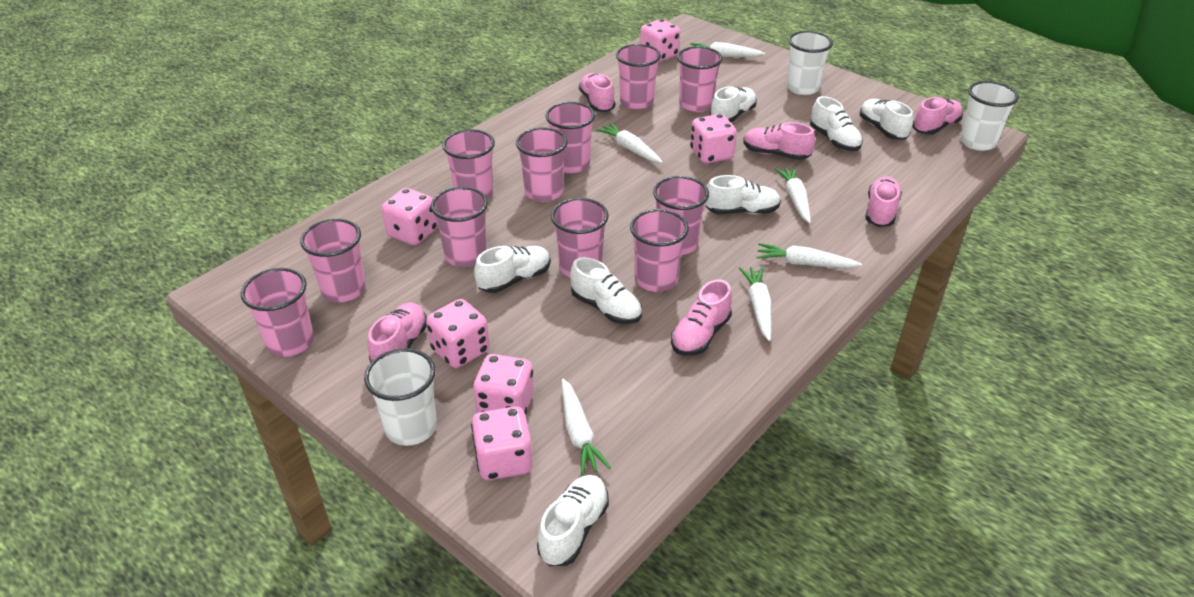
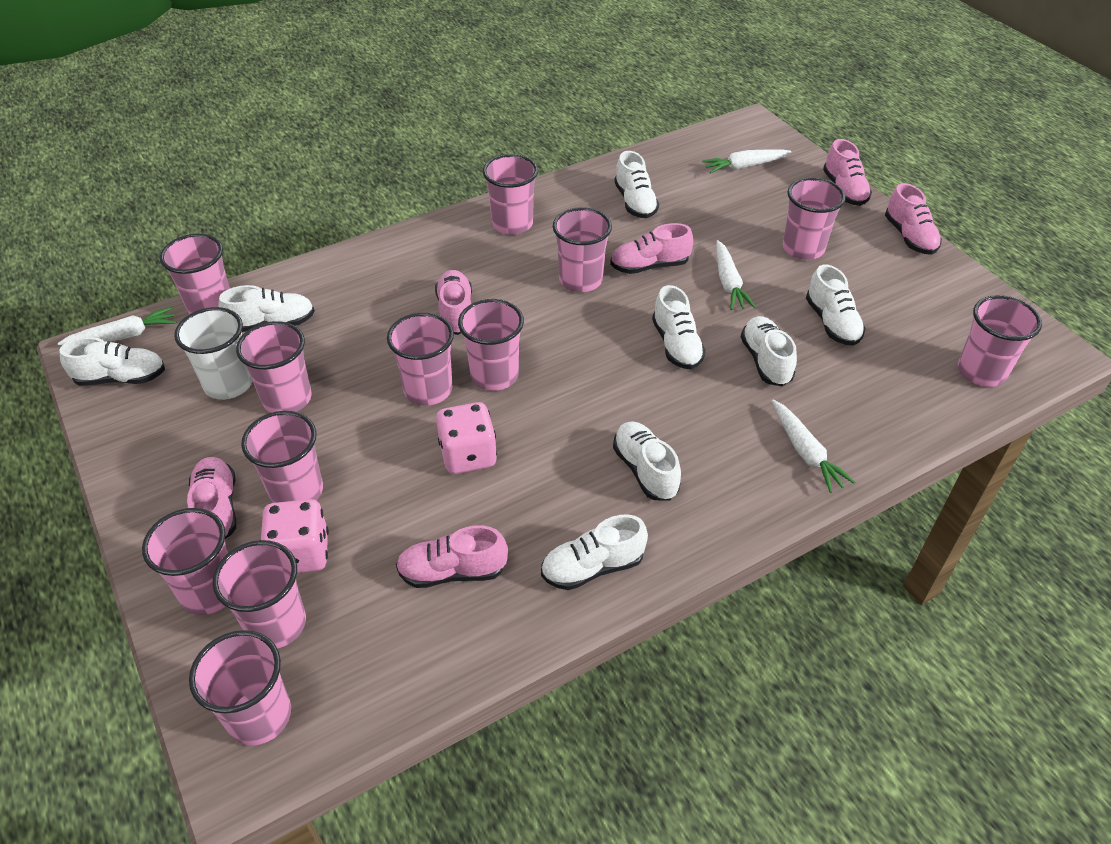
pink cup: 11 -> 12
pink dice: 6 -> 2
white carrot: 6 -> 4
white cup: 3 -> 1
white shoe: 7 -> 8

